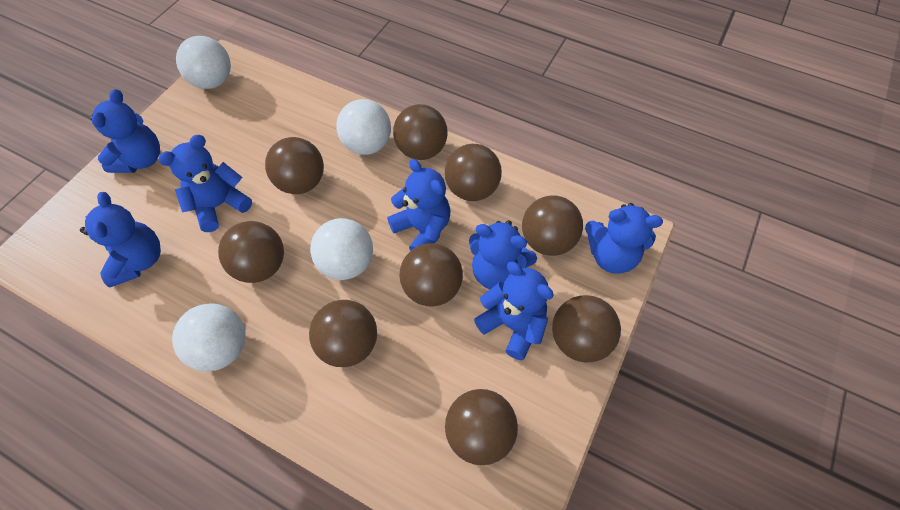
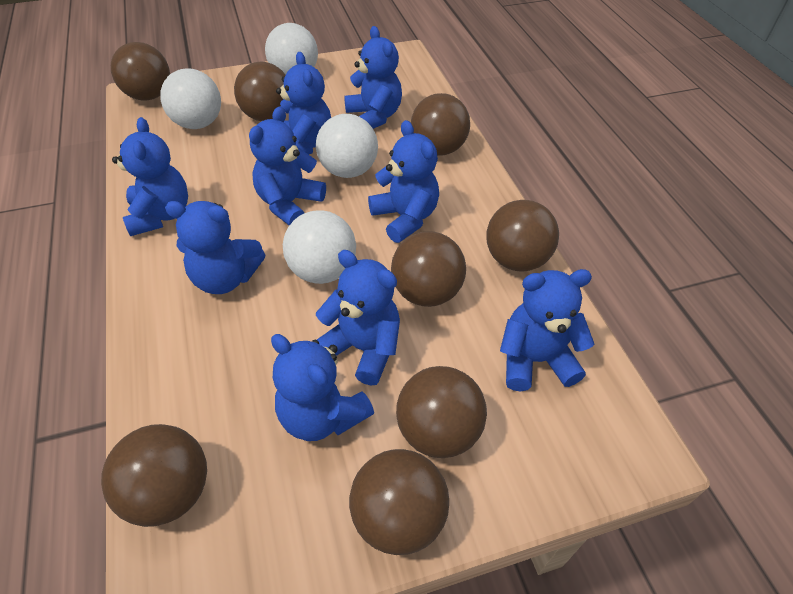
blue teddy bear: 7 -> 9
brown ball: 9 -> 8

